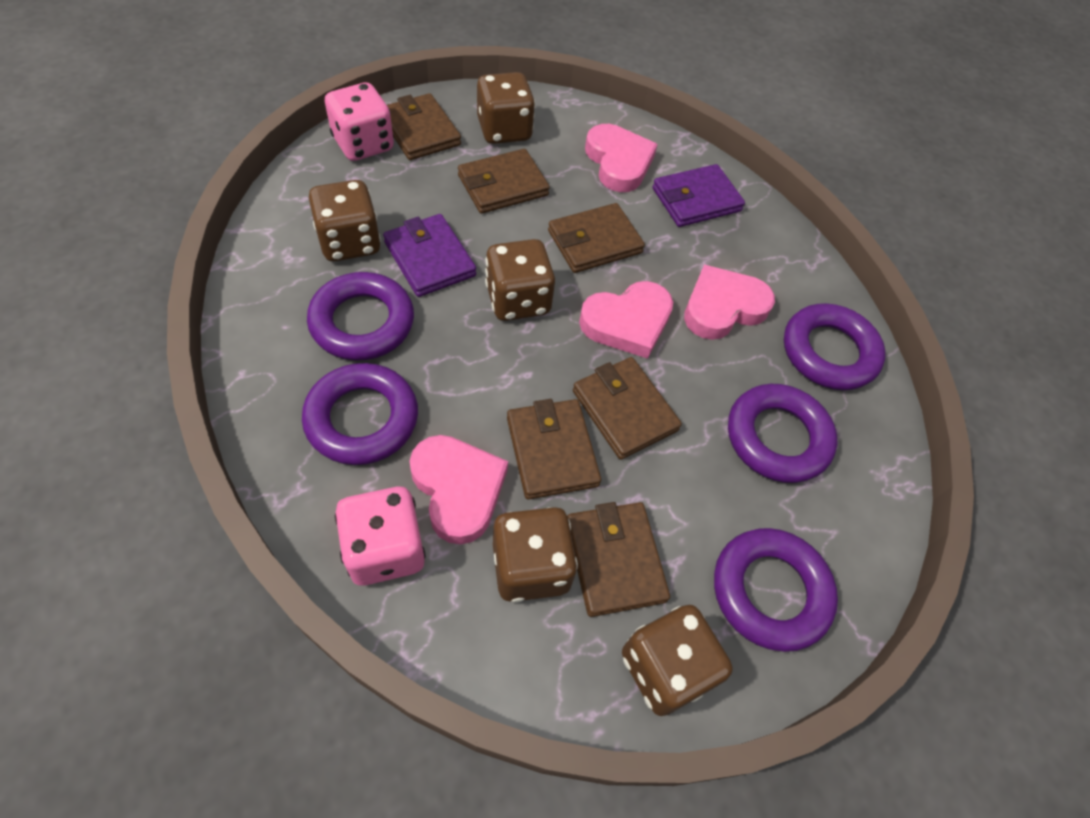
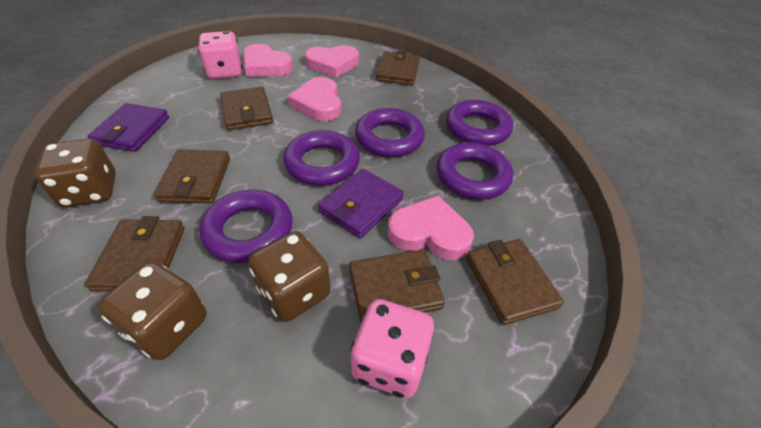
brown dice: 5 -> 3

